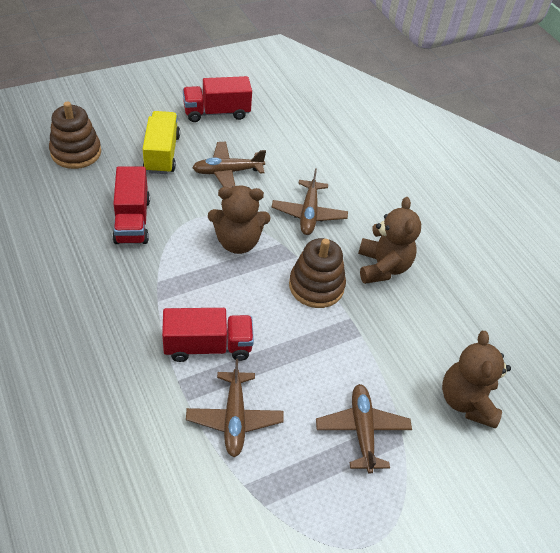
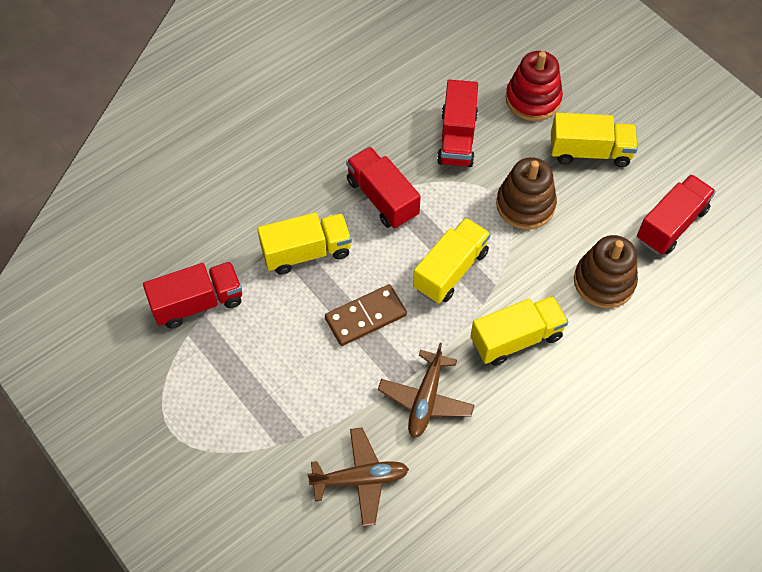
brown domino: 0 -> 1
brown plane: 4 -> 2
brown teddy bear: 3 -> 0
red stacking toy: 0 -> 1
red truck: 3 -> 4
yellow truck: 1 -> 4

